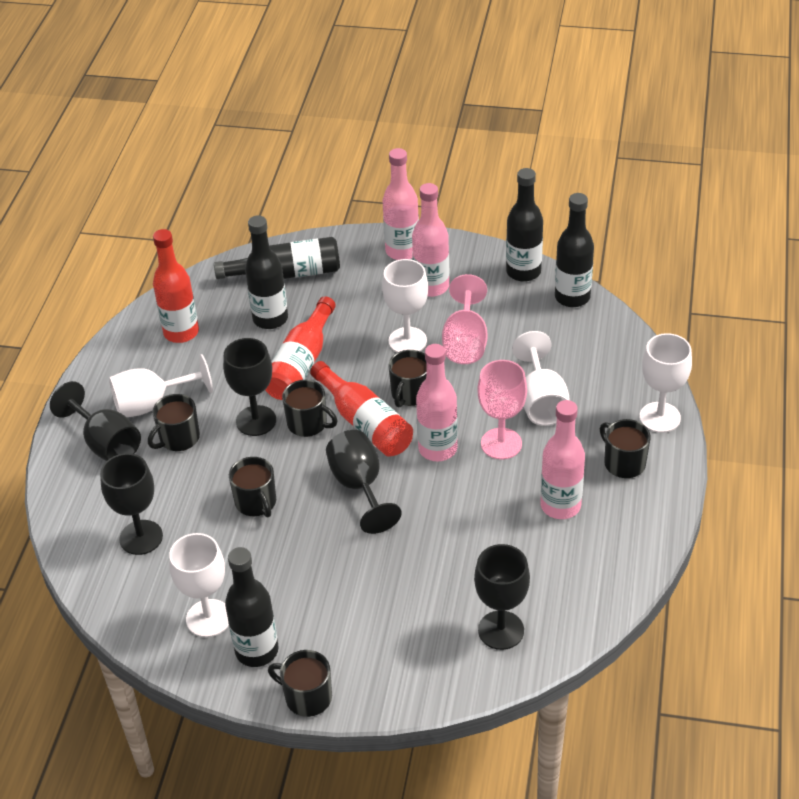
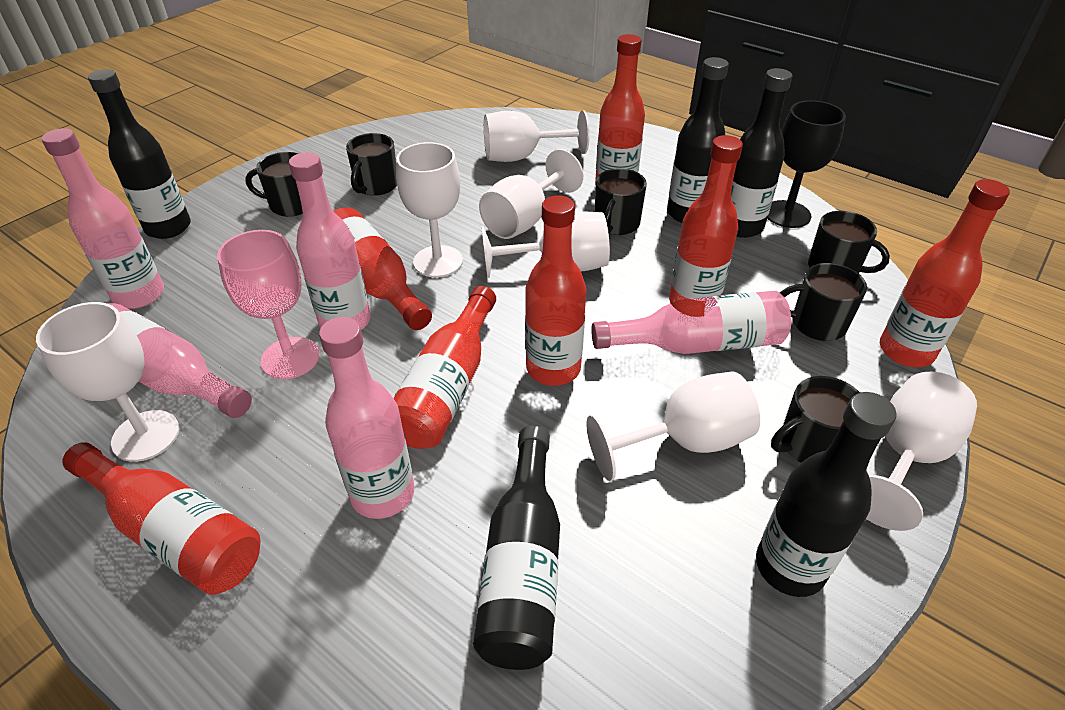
black goblet: 5 -> 1
pink bottle: 4 -> 5
pink goblet: 2 -> 1
red bottle: 3 -> 7
white goblet: 5 -> 7

